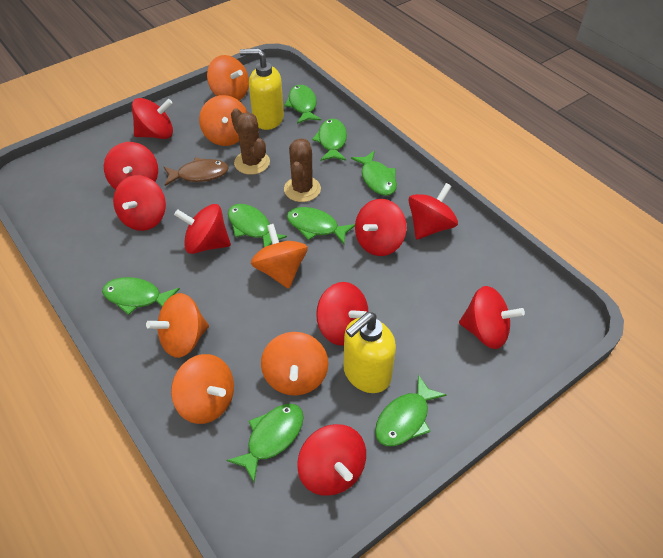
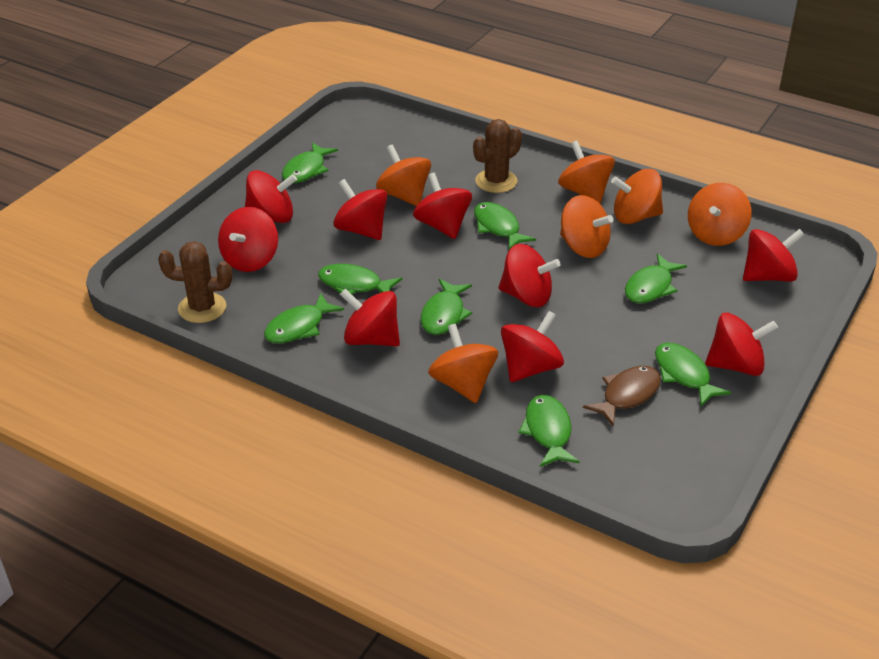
yellow soap dispenser: 2 -> 0

